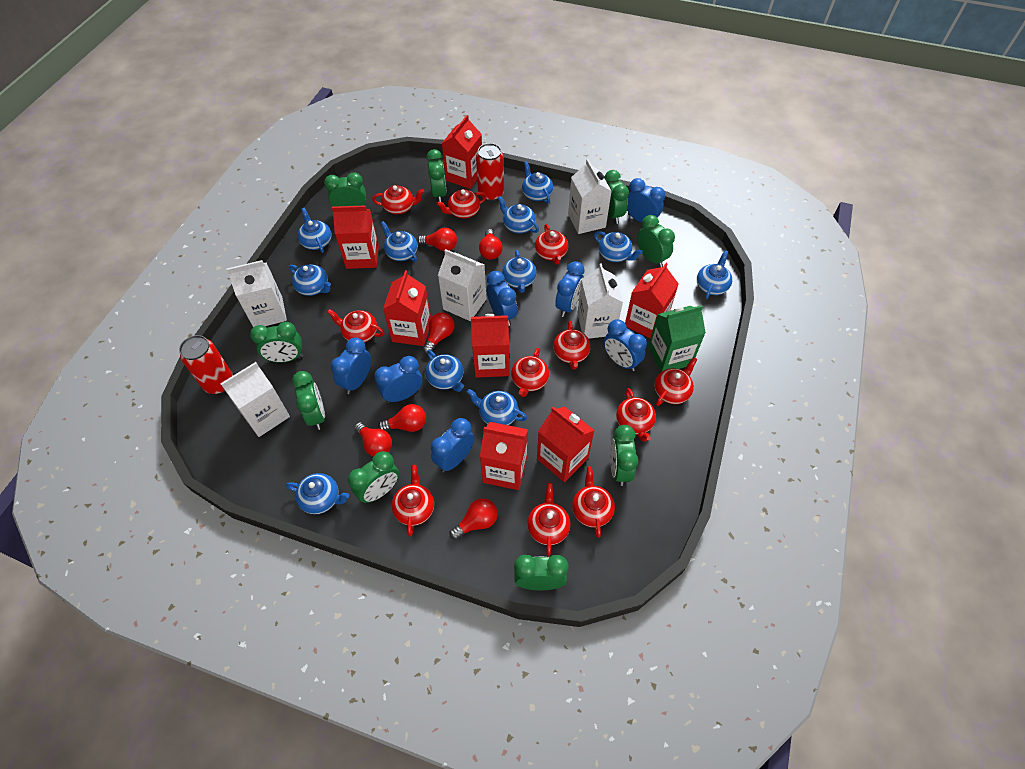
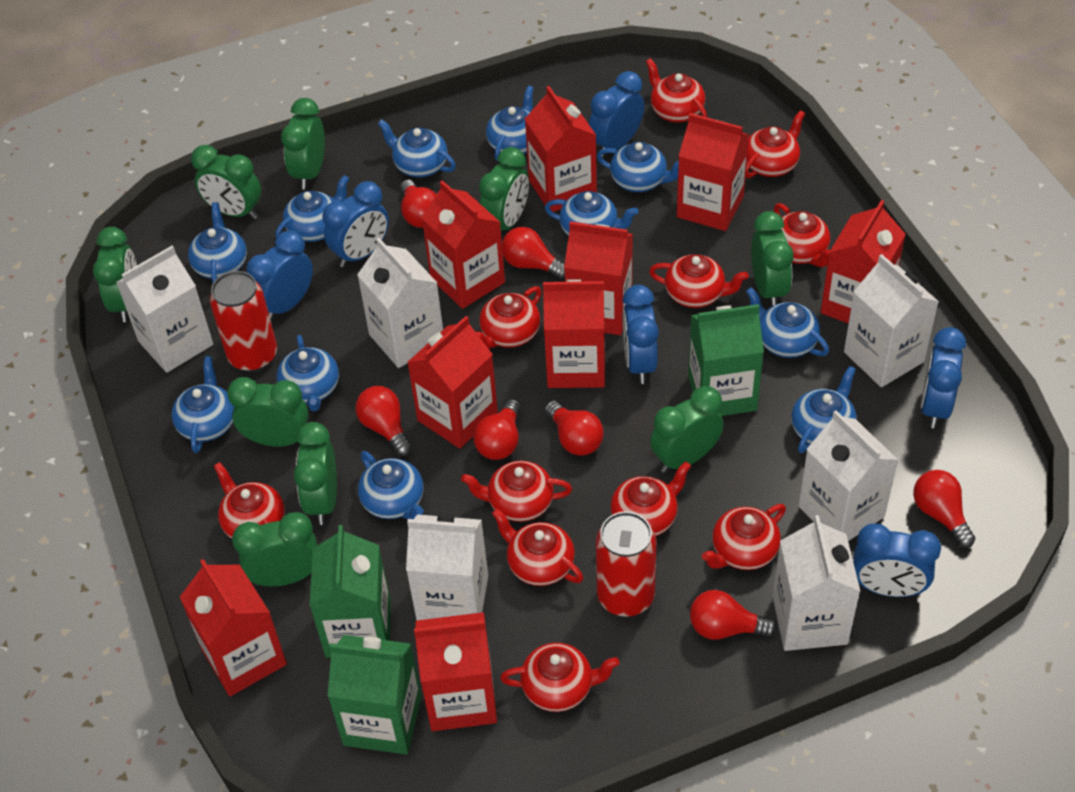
blue clock: 7 -> 6
green carton: 1 -> 3
red carton: 7 -> 9
red light bulb: 6 -> 7
white carton: 5 -> 6

